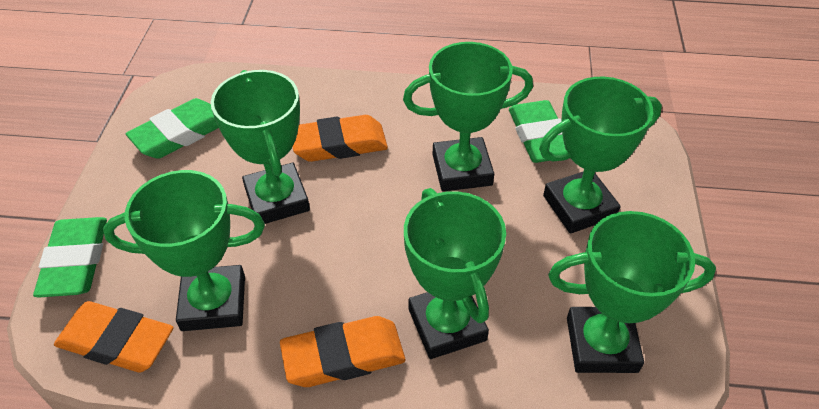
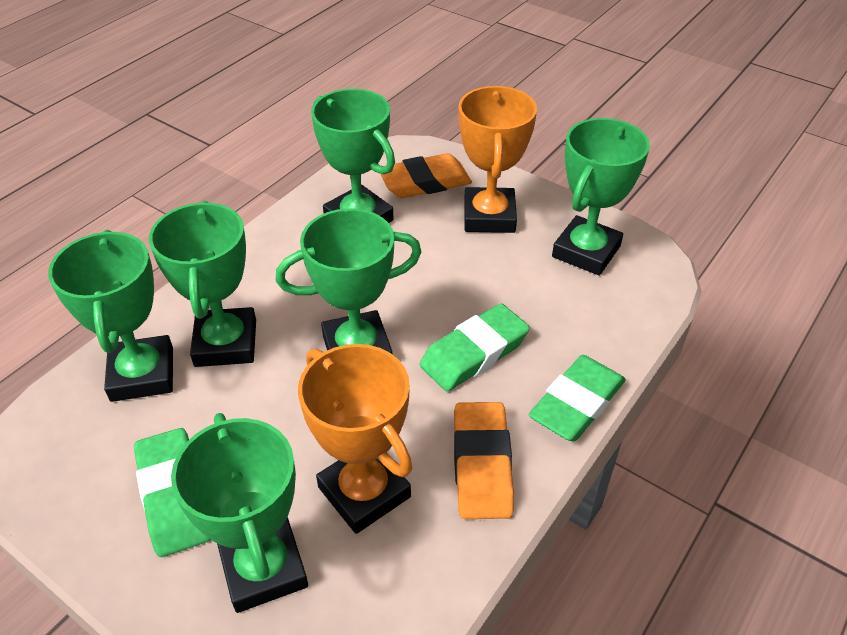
orange eraser: 3 -> 2
orange trophy: 0 -> 2

